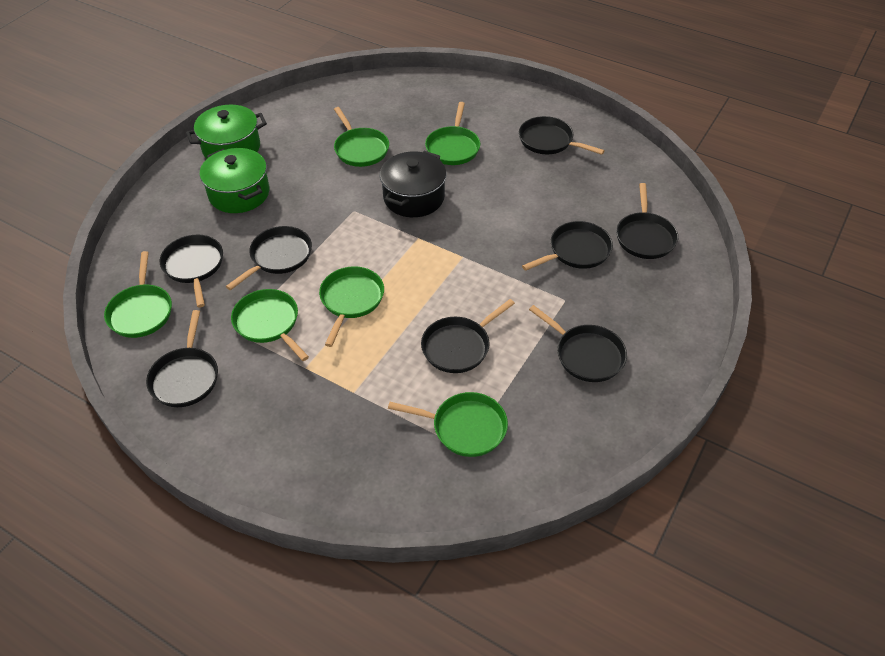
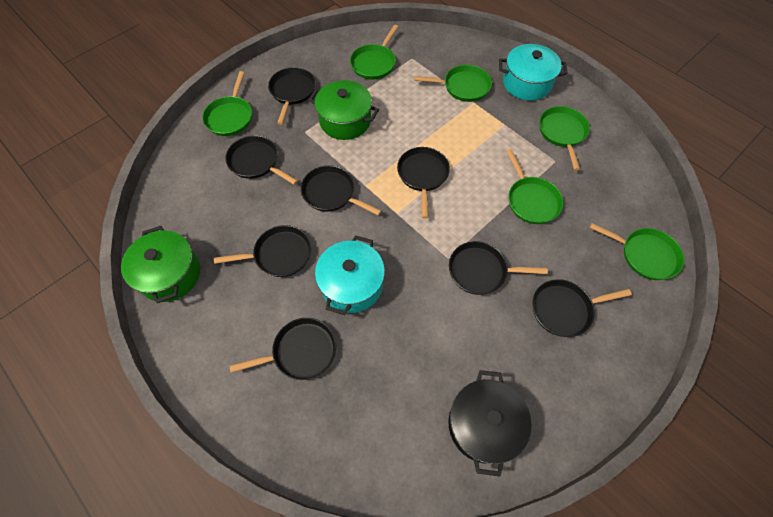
turquoise pot: 0 -> 2

